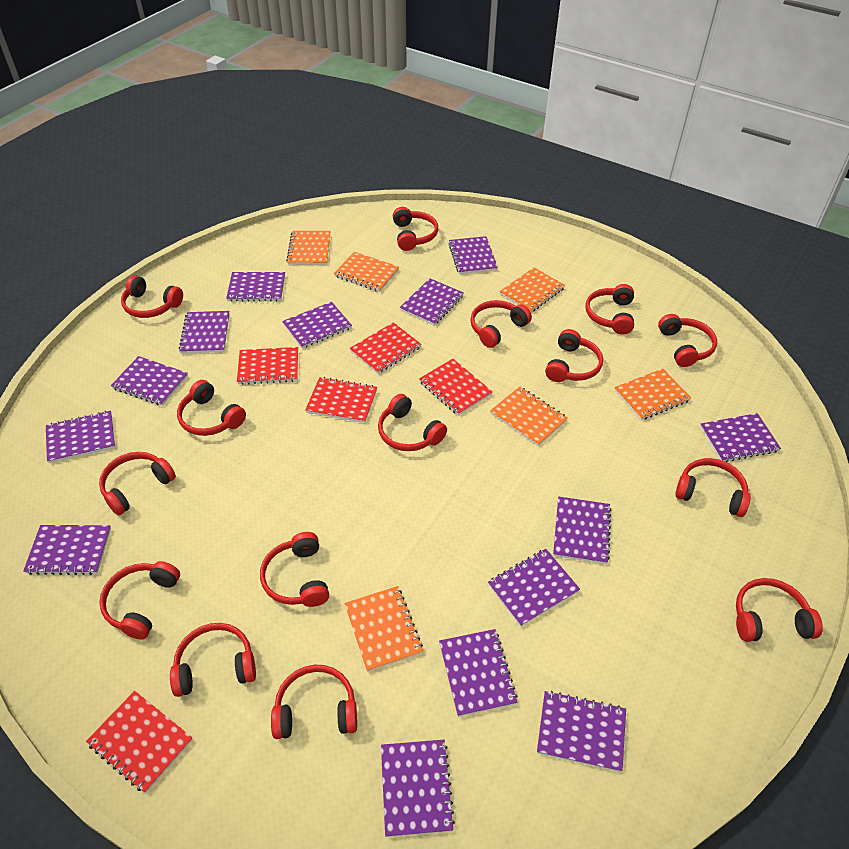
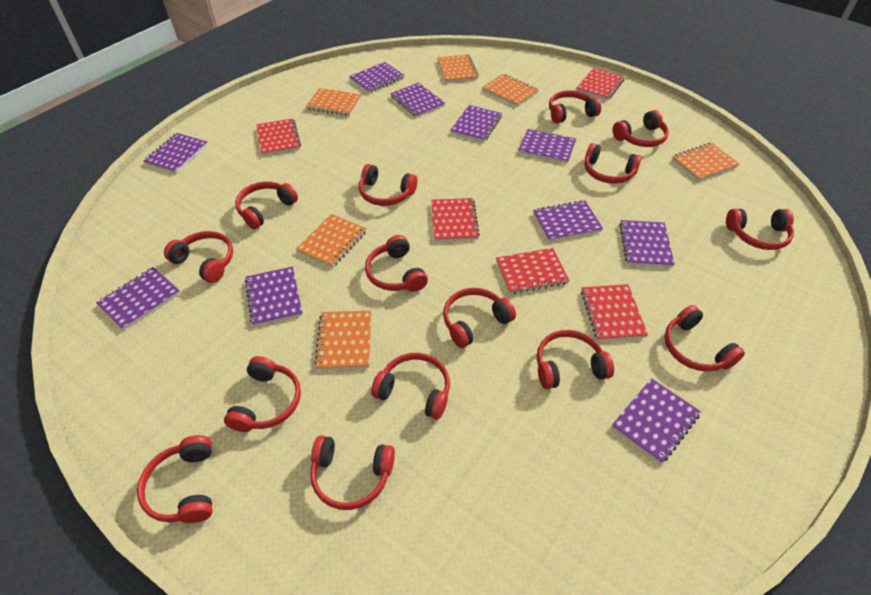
purple notebook: 14 -> 10

